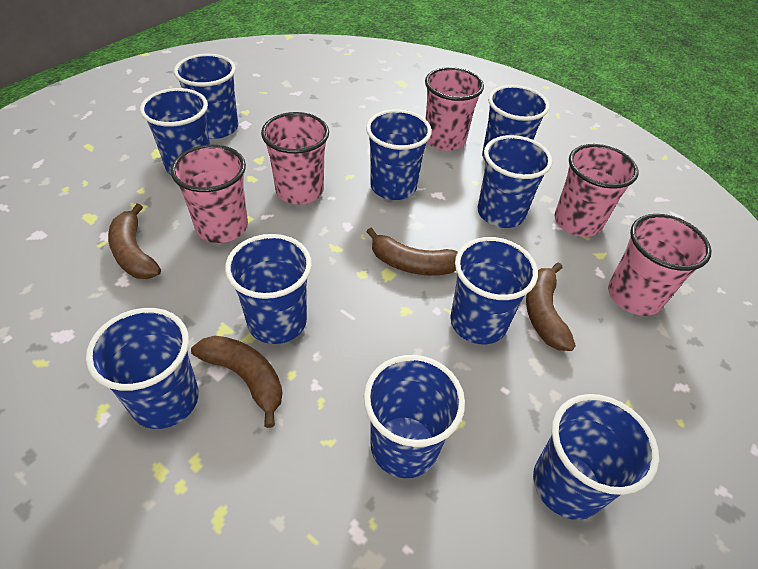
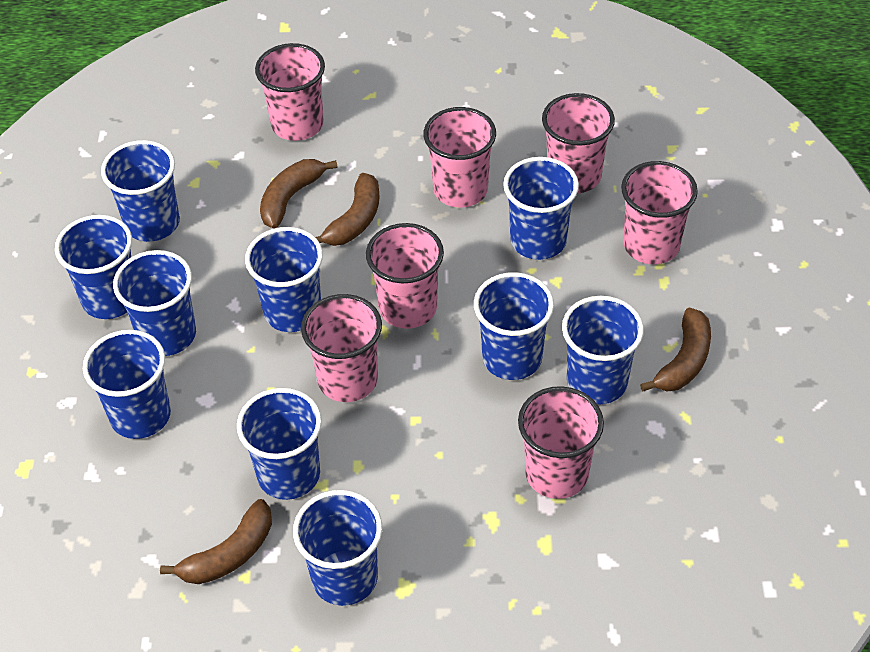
pink cup: 5 -> 7

